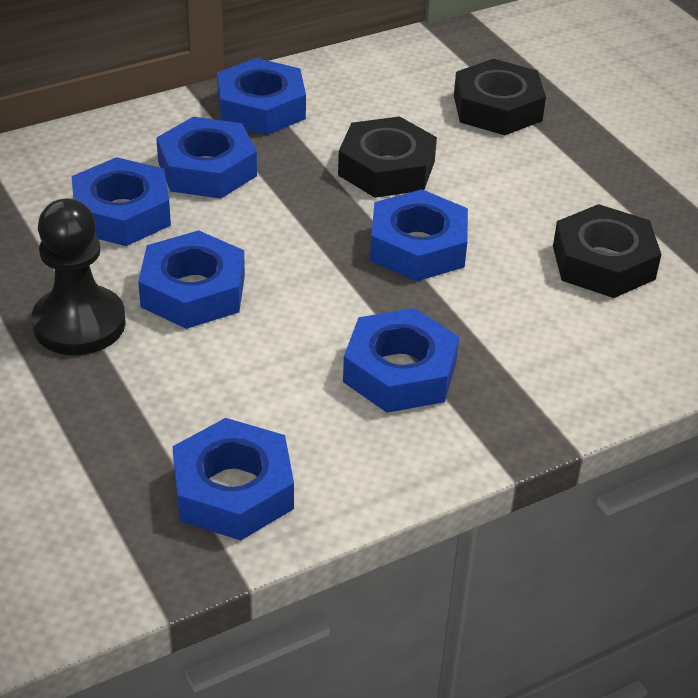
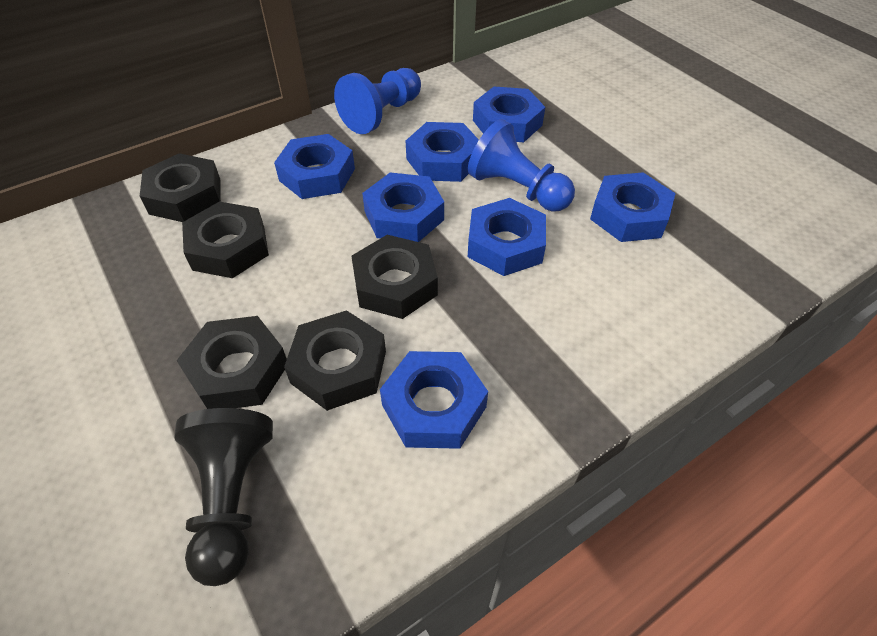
black nut: 3 -> 5
blue pawn: 0 -> 2

